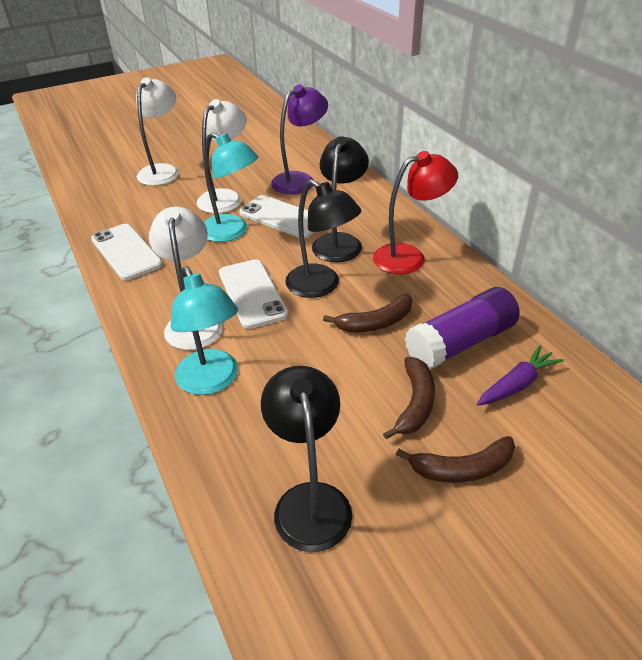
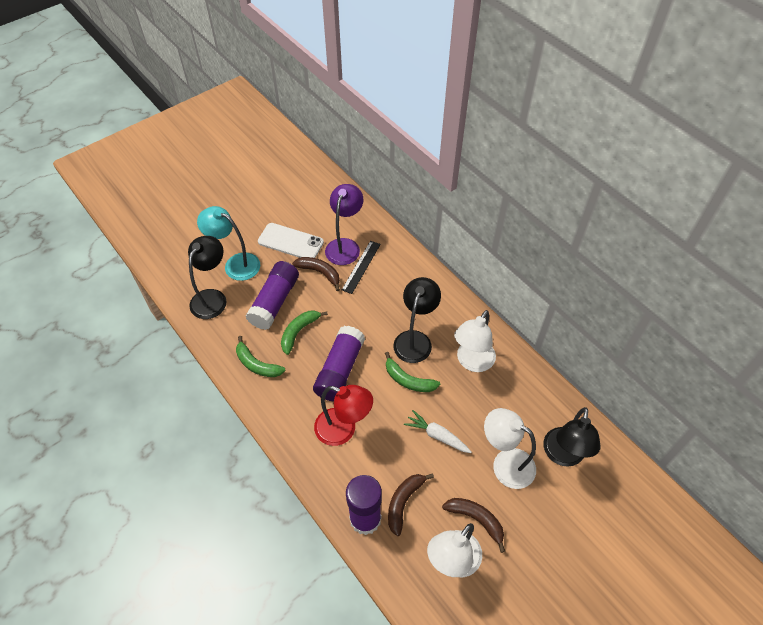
black ruler: 0 -> 1
green banana: 0 -> 3
purple carrot: 1 -> 0
purple glue stick: 1 -> 3
turquoise lamp: 2 -> 1
white carrot: 0 -> 1
white phone: 3 -> 1

